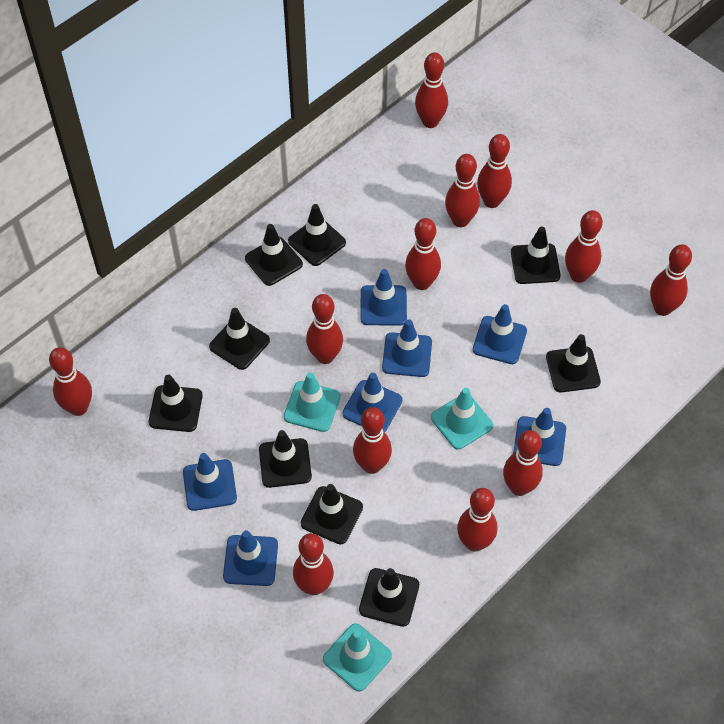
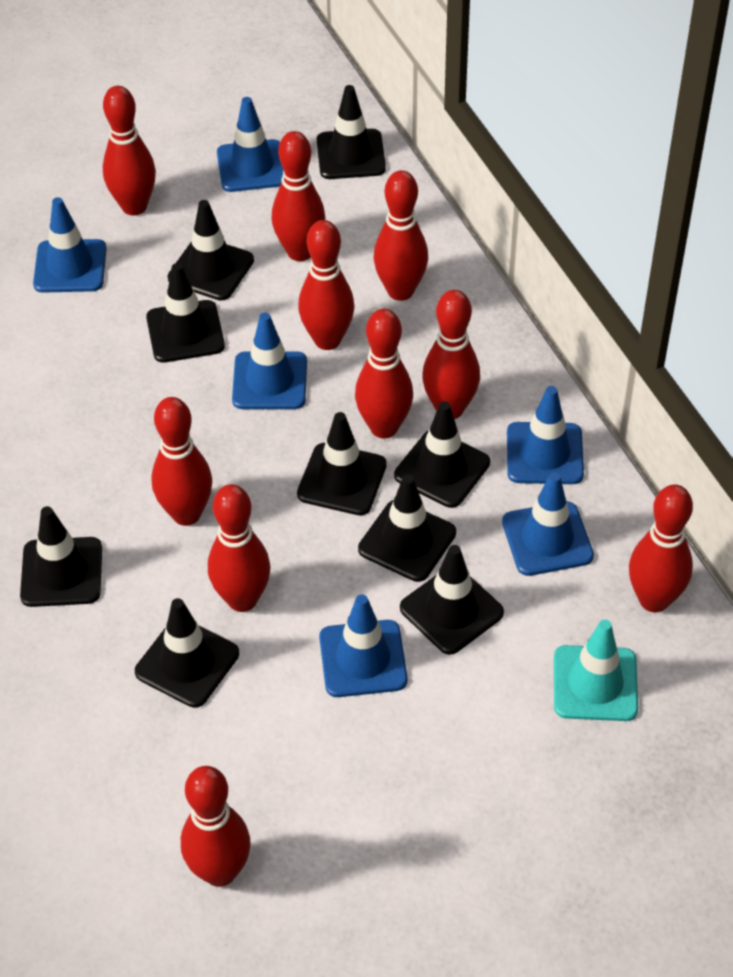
blue traffic cone: 7 -> 6
red bowling pin: 12 -> 10
turquoise traffic cone: 3 -> 1

